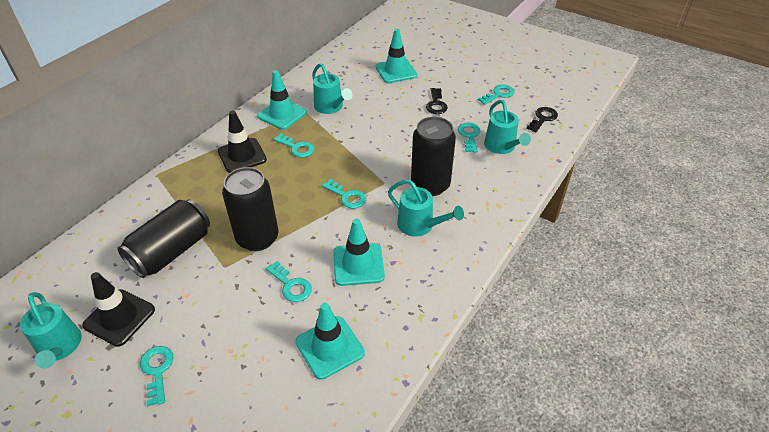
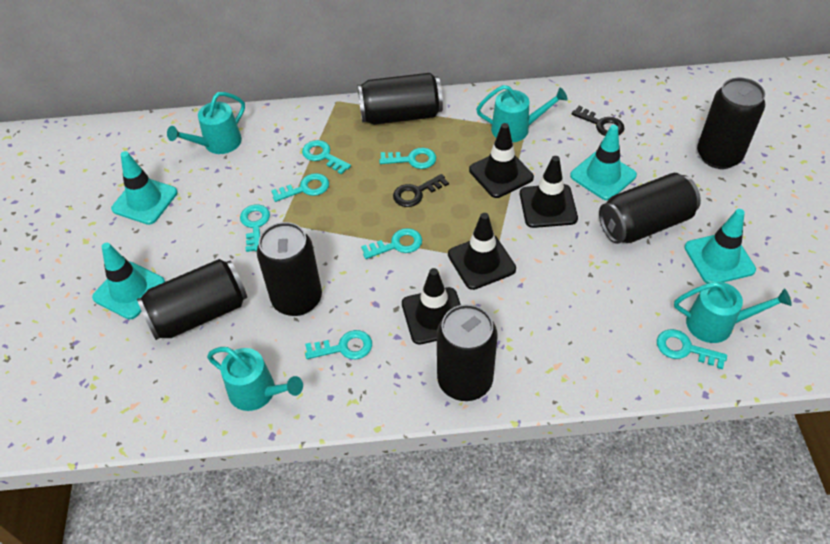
black can: 3 -> 6
black traffic cone: 2 -> 4
turquoise key: 6 -> 7

